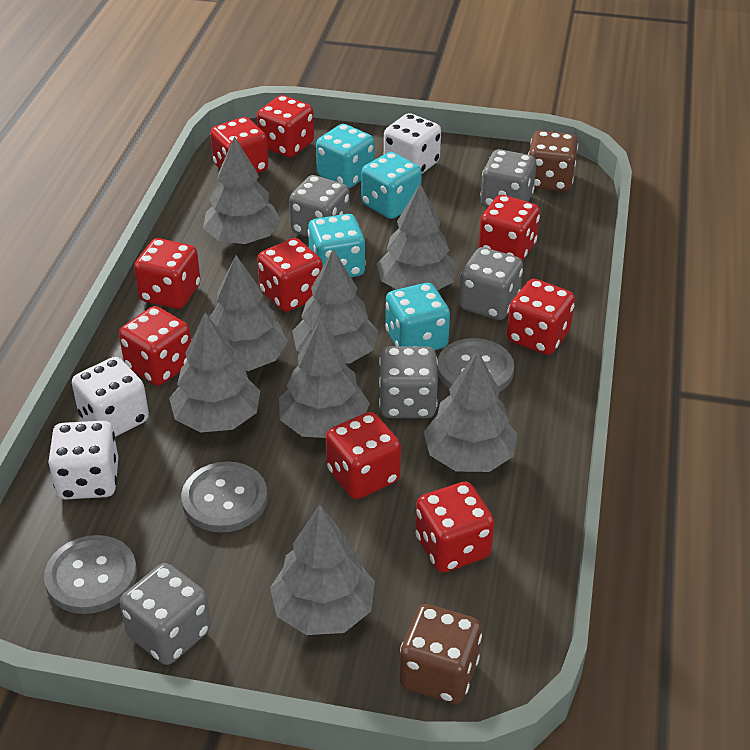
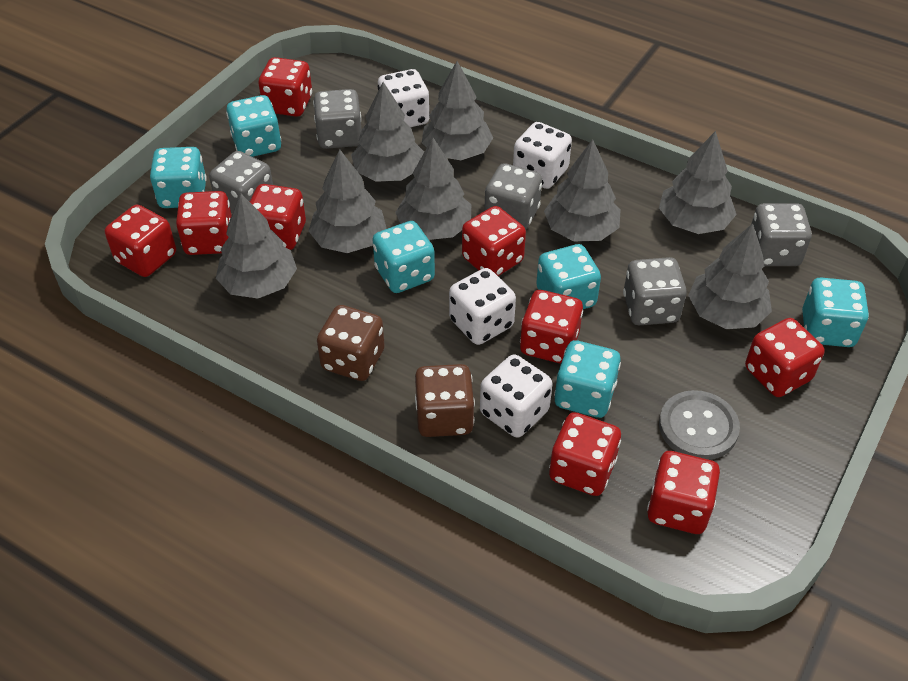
grey button: 3 -> 1
turquoise dice: 4 -> 6
white dice: 3 -> 4

